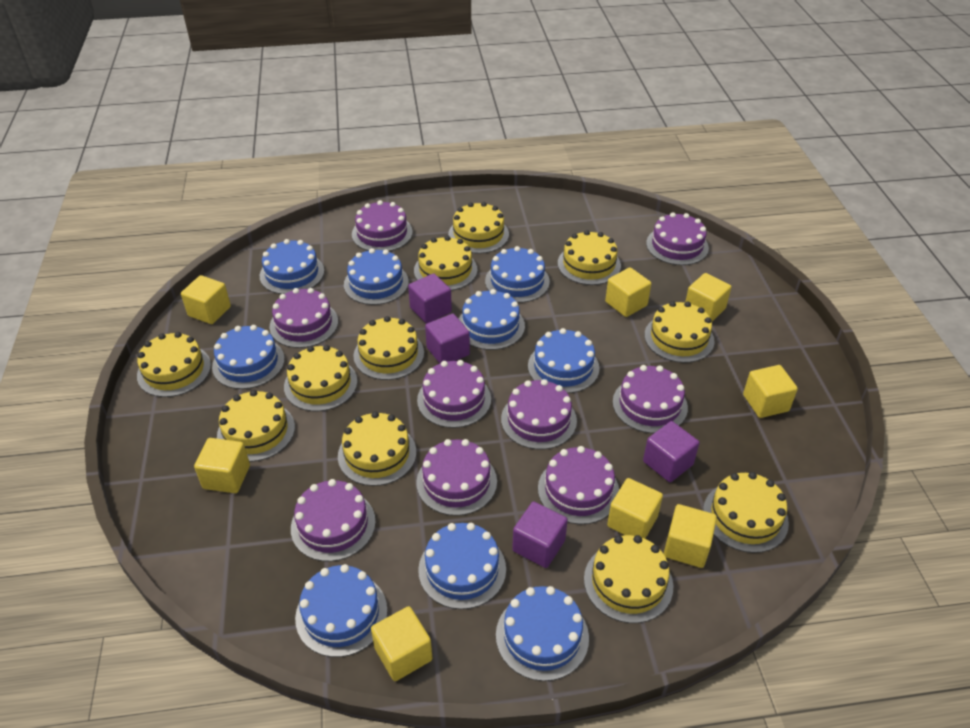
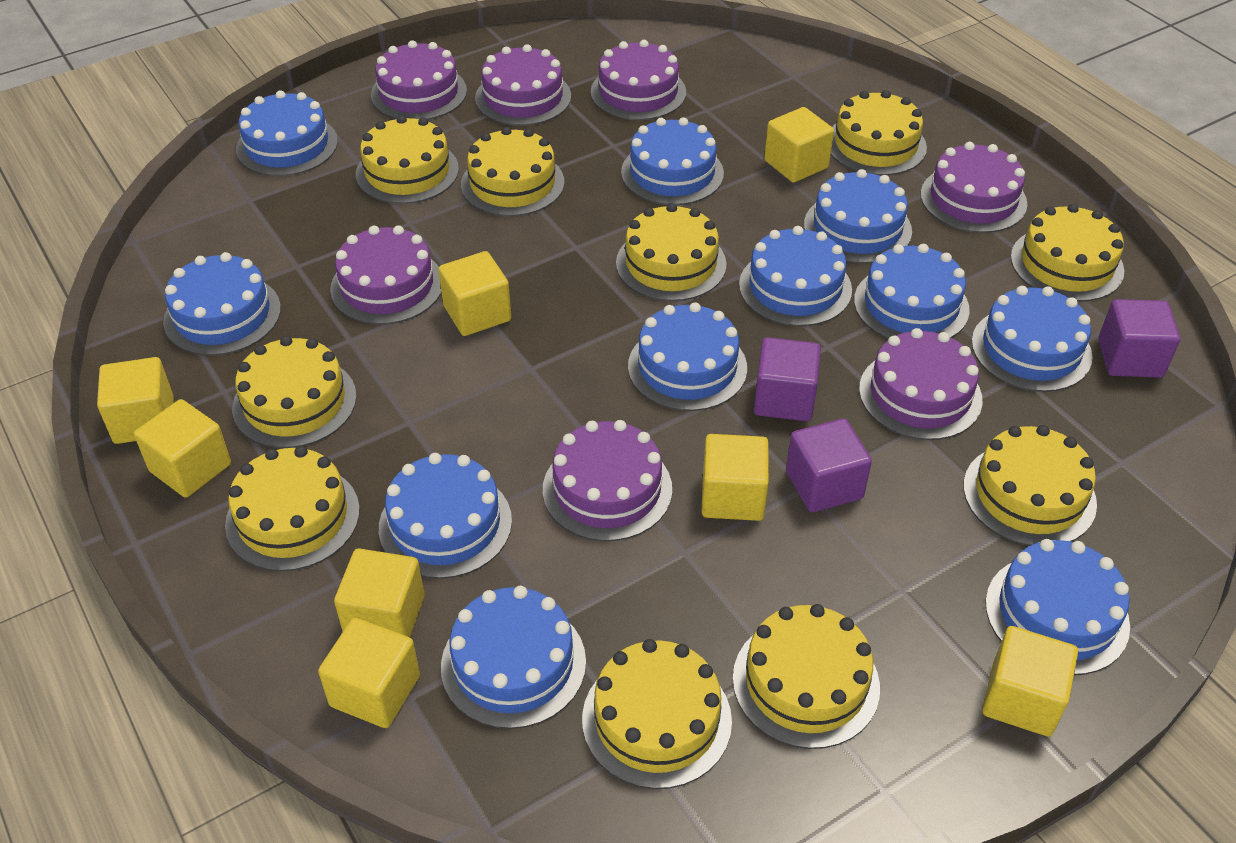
blue cake: 9 -> 11
purple cake: 9 -> 7
purple cube: 4 -> 3
yellow cake: 11 -> 10

